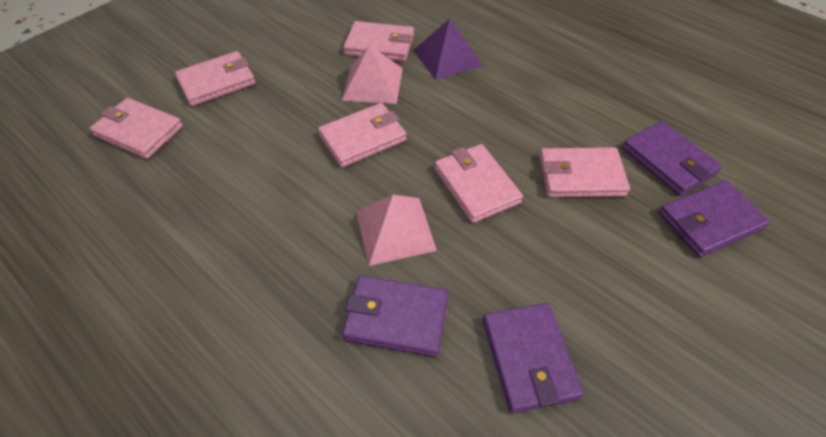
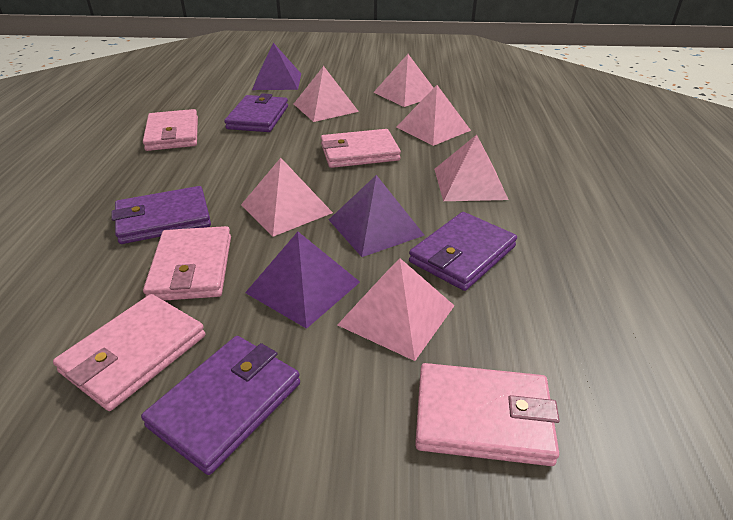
pink pyramid: 2 -> 6
pink wallet: 6 -> 5
purple pyramid: 1 -> 3

